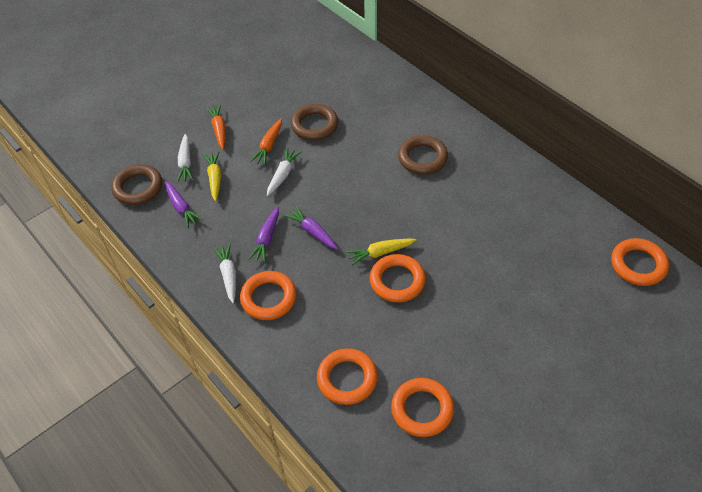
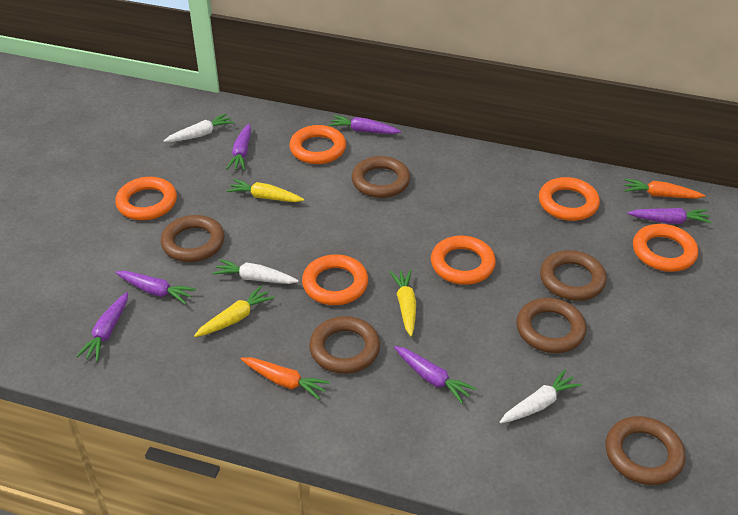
brown ring: 3 -> 6
orange ring: 5 -> 6
purple carrot: 3 -> 6
yellow carrot: 2 -> 3

